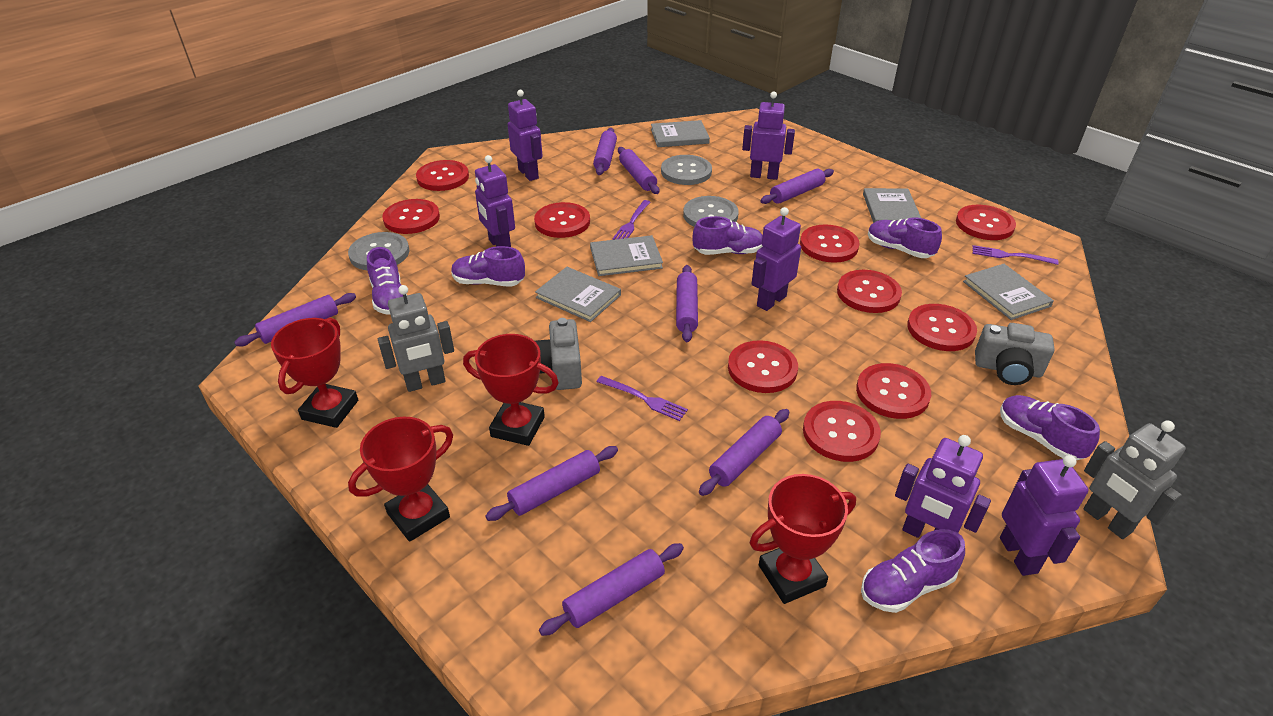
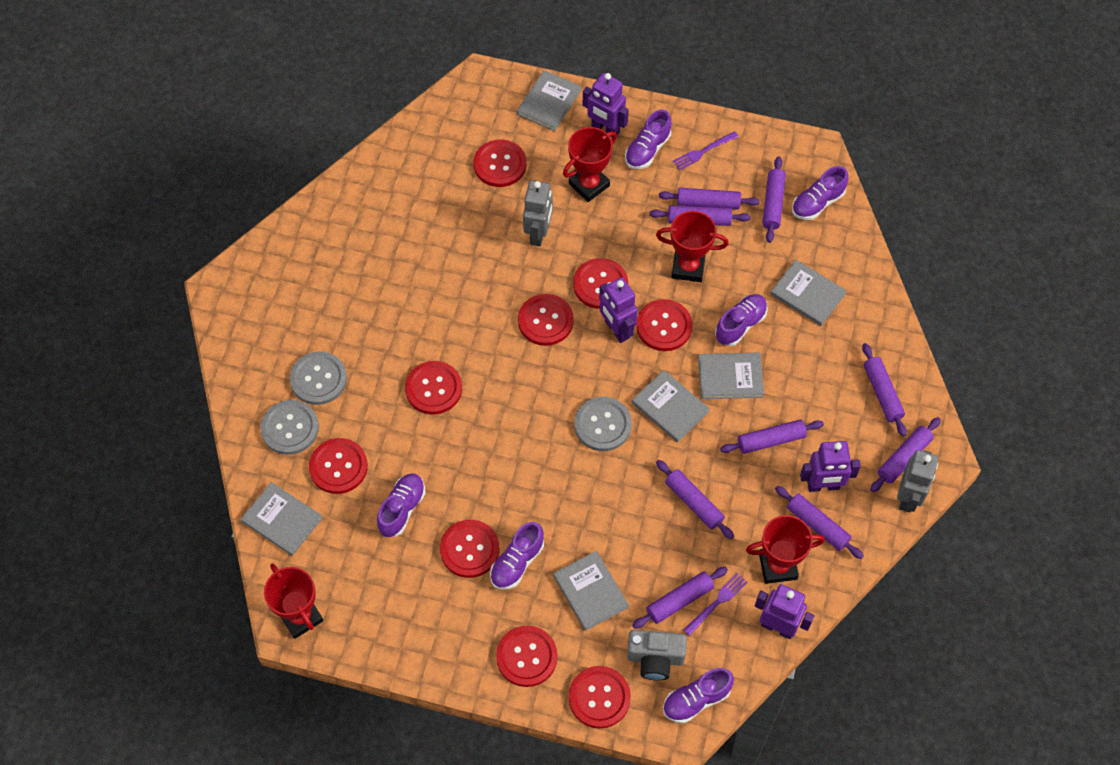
grey book: 5 -> 6
grey camera: 2 -> 1
purple fork: 3 -> 2
purple robot: 6 -> 4
purple rolling pin: 8 -> 9
red button: 10 -> 9

